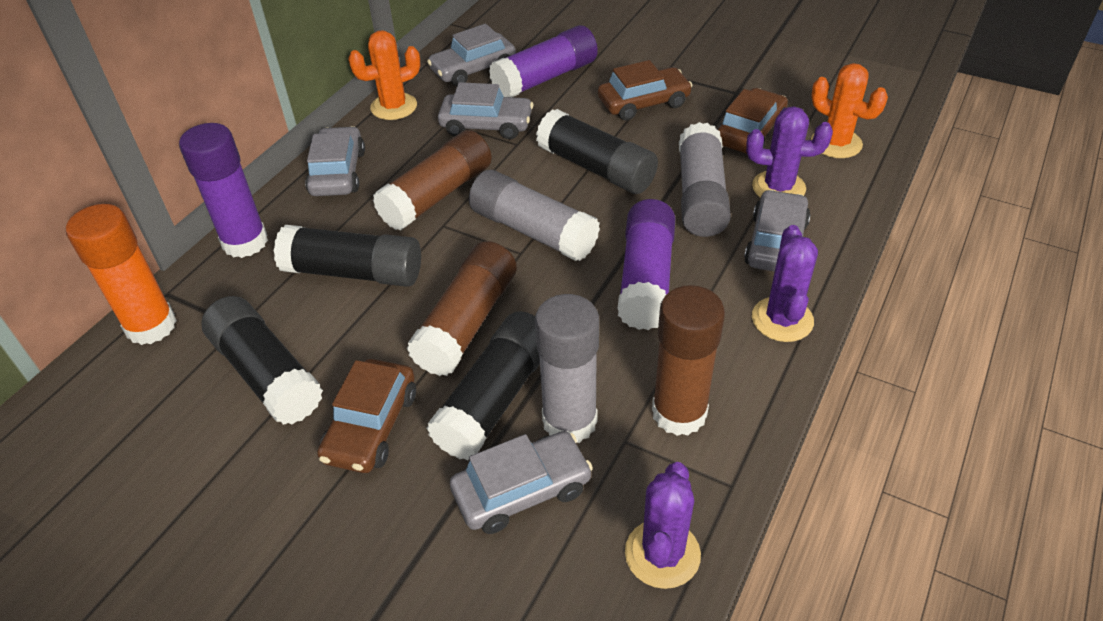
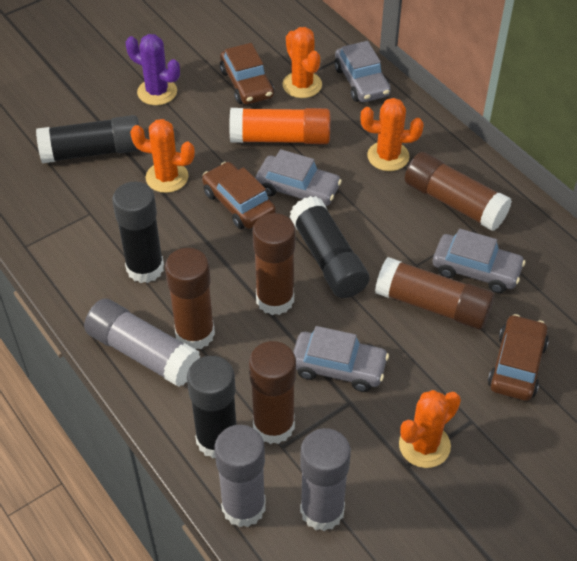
brown glue stick: 3 -> 5
grey car: 5 -> 4
orange cactus: 2 -> 4
purple cactus: 3 -> 1
purple glue stick: 3 -> 0

